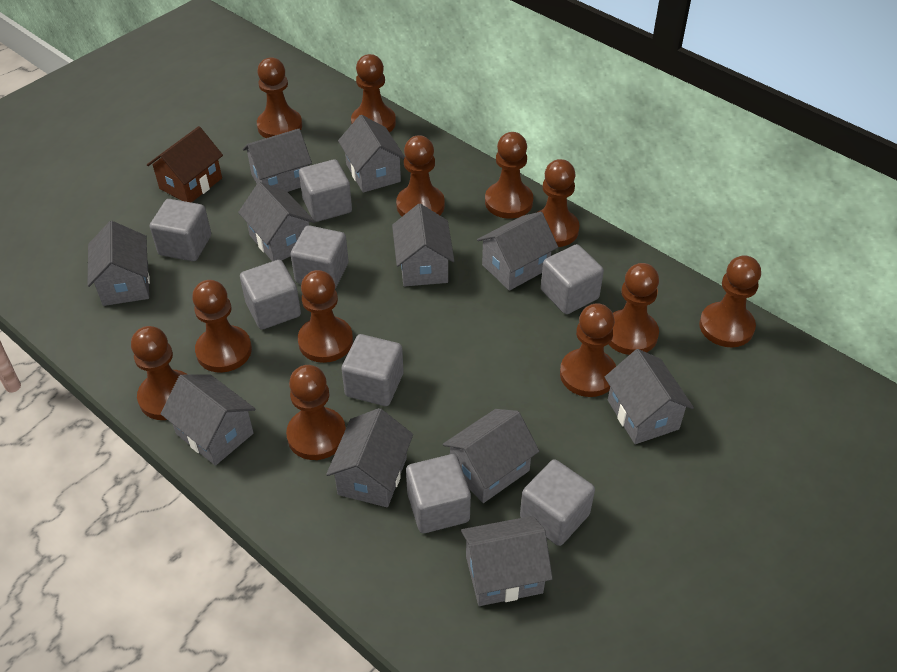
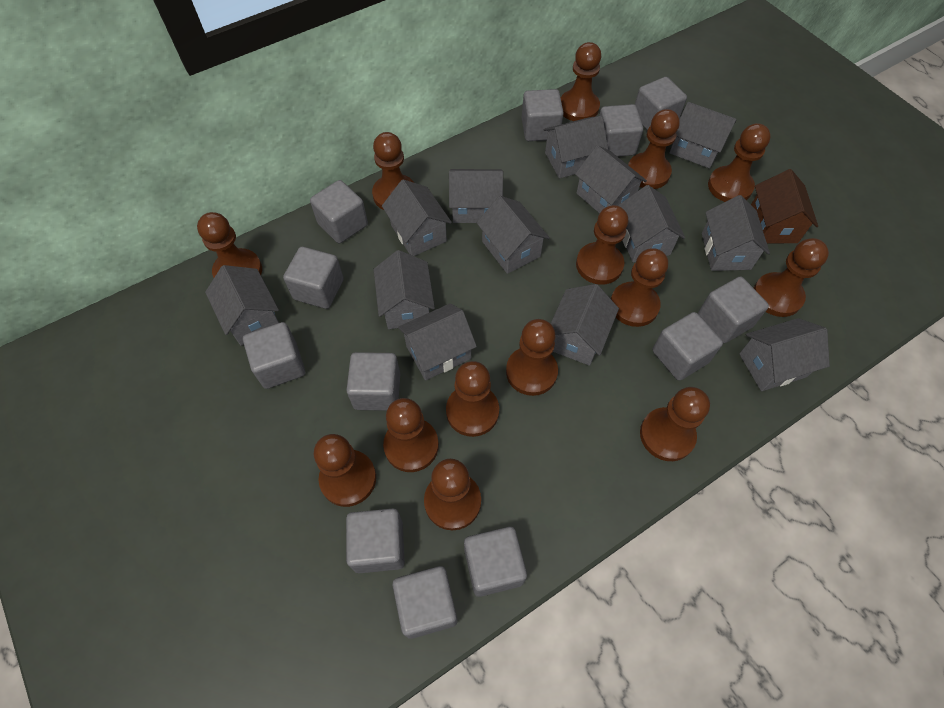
brown pawn: 12 -> 14
grey cube: 8 -> 12
grey house: 11 -> 13

